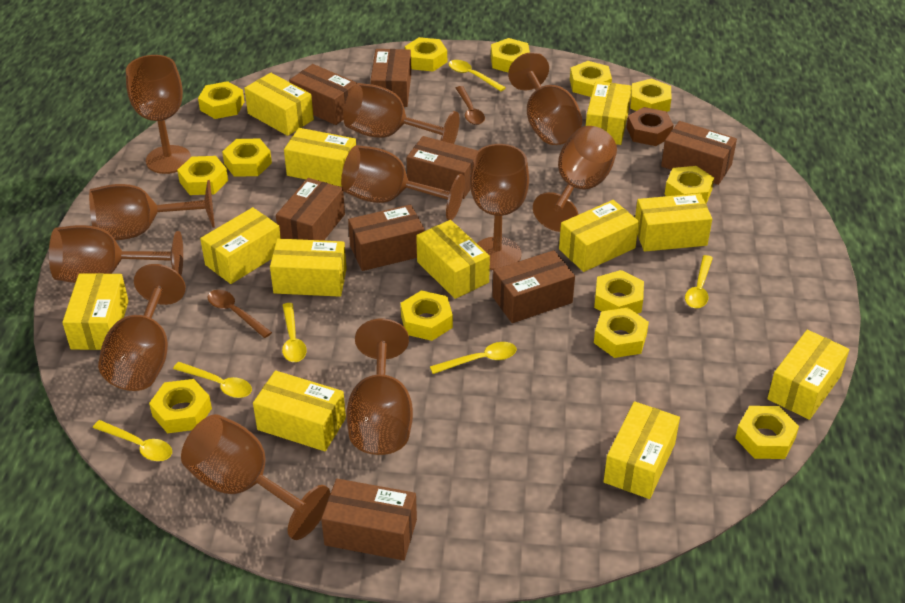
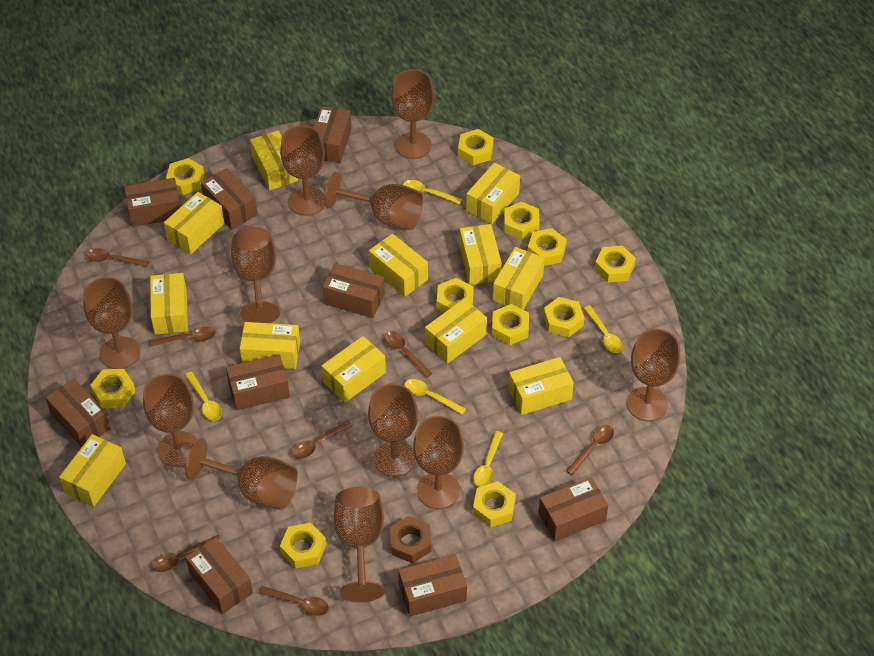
brown box: 8 -> 9
brown spoon: 2 -> 7
yellow nut: 13 -> 11
yellow spoon: 6 -> 5

